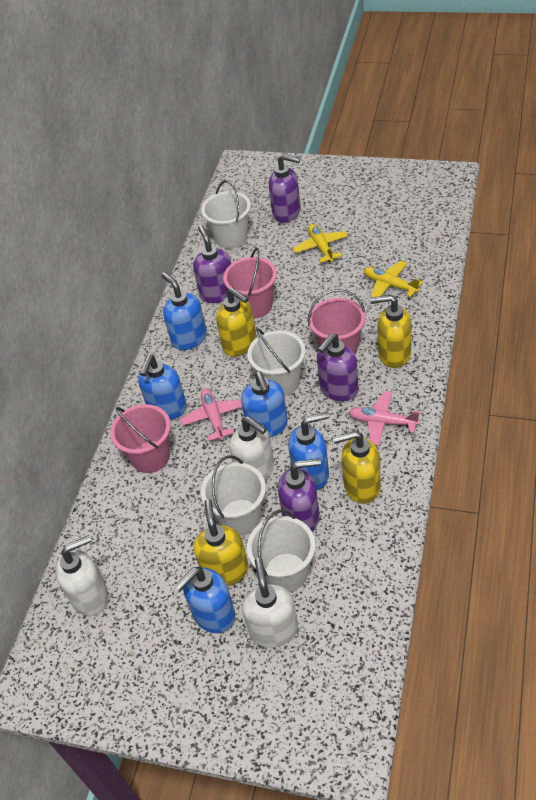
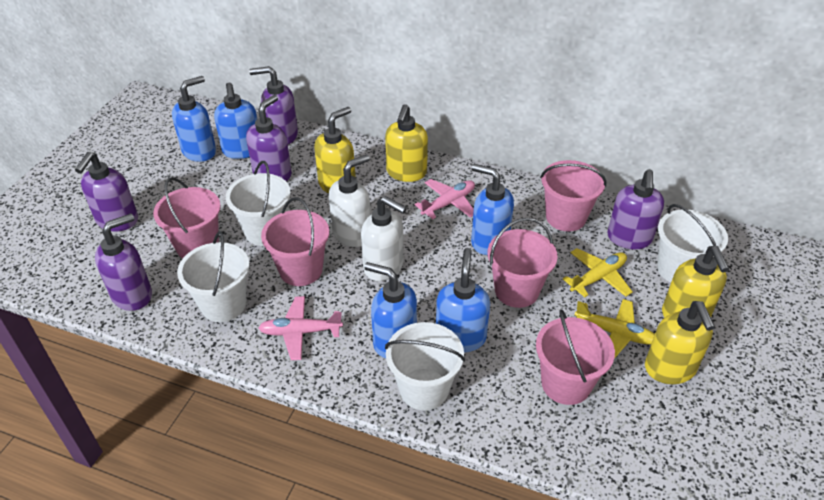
pink bucket: 3 -> 5
purple soap dispenser: 4 -> 5
white soap dispenser: 3 -> 2

